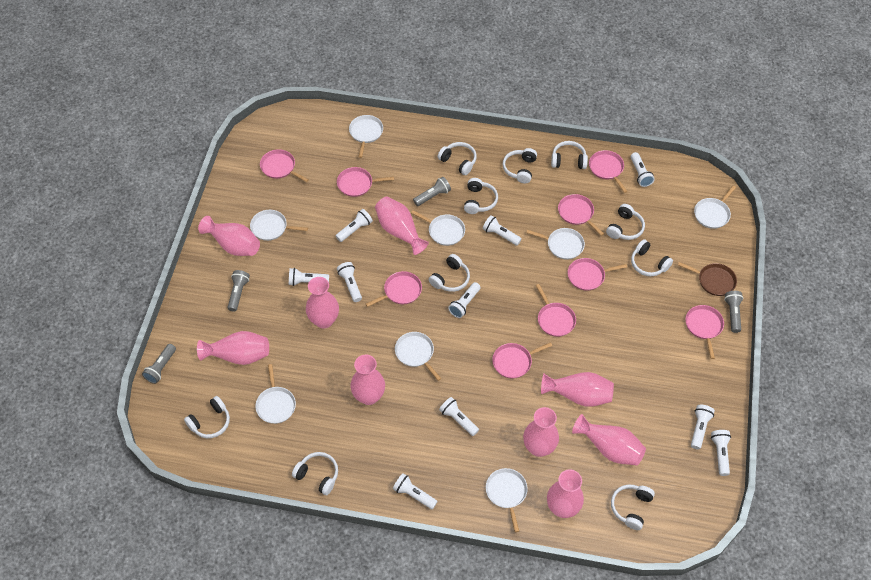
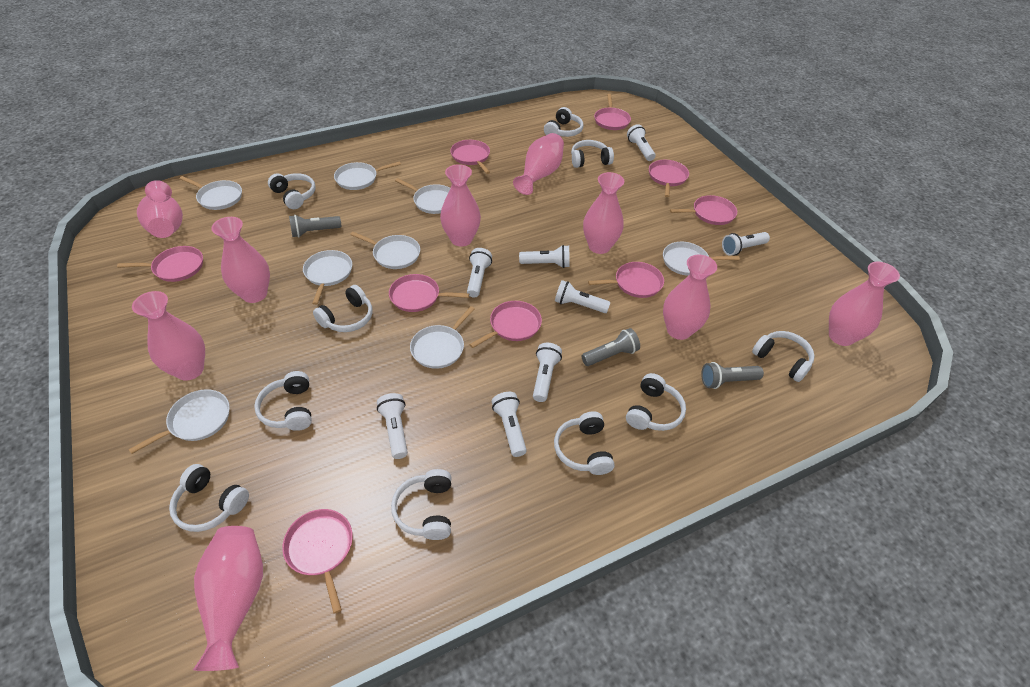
brown pan: 1 -> 0
grey flashlight: 4 -> 3
white flashlight: 10 -> 8

